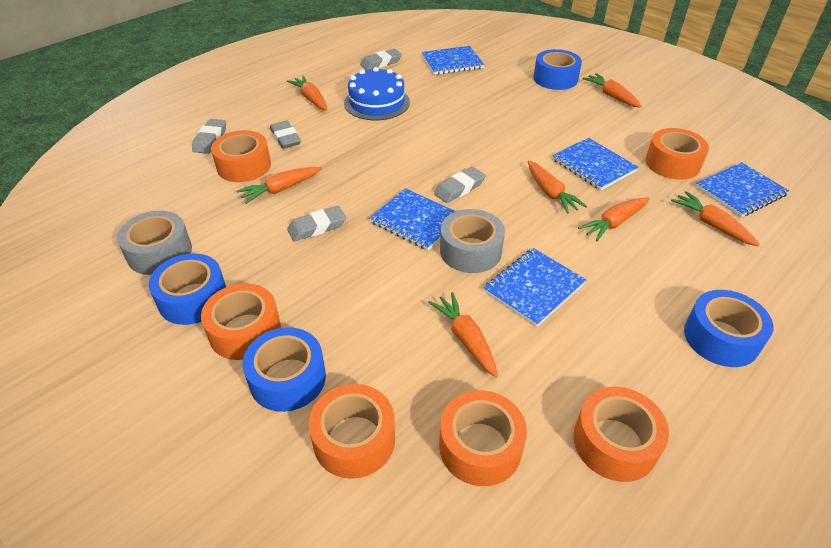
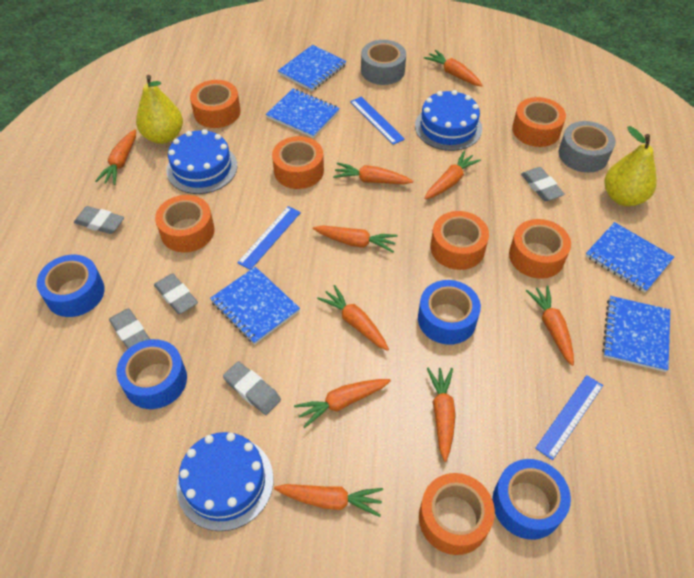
blue cake: 1 -> 3
blue ruler: 0 -> 3
orange carrot: 7 -> 10
orange tape: 6 -> 7
yellow pear: 0 -> 2

